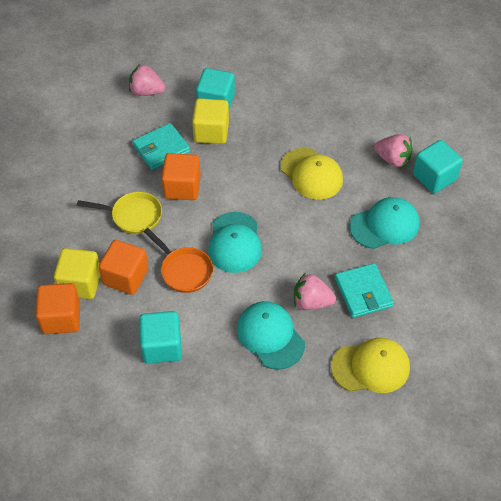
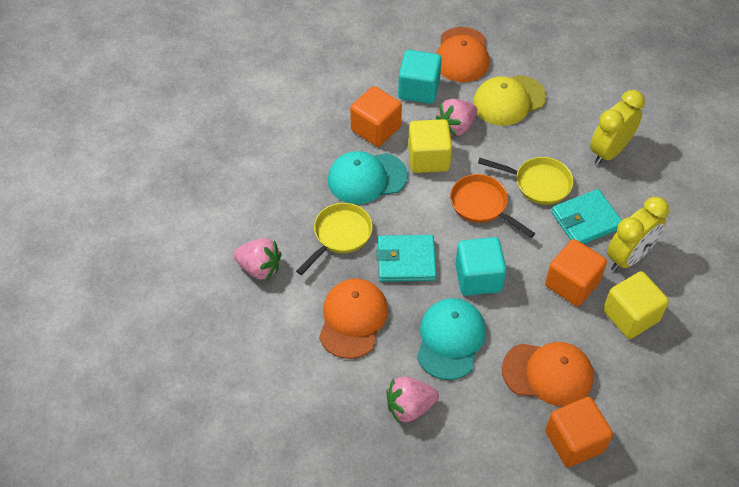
orange cap: 0 -> 3
turquoise cap: 3 -> 2
turquoise cube: 3 -> 2
yellow cap: 2 -> 1
yellow clock: 0 -> 2
yellow pan: 1 -> 2

